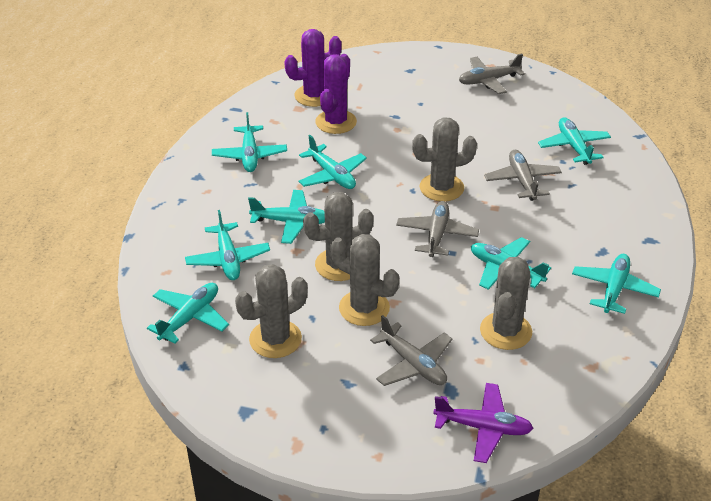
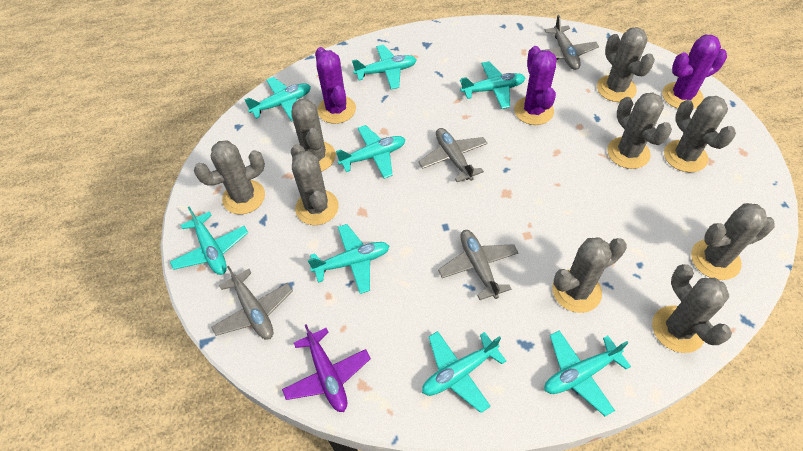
grey cactus: 5 -> 9
purple cactus: 2 -> 3

